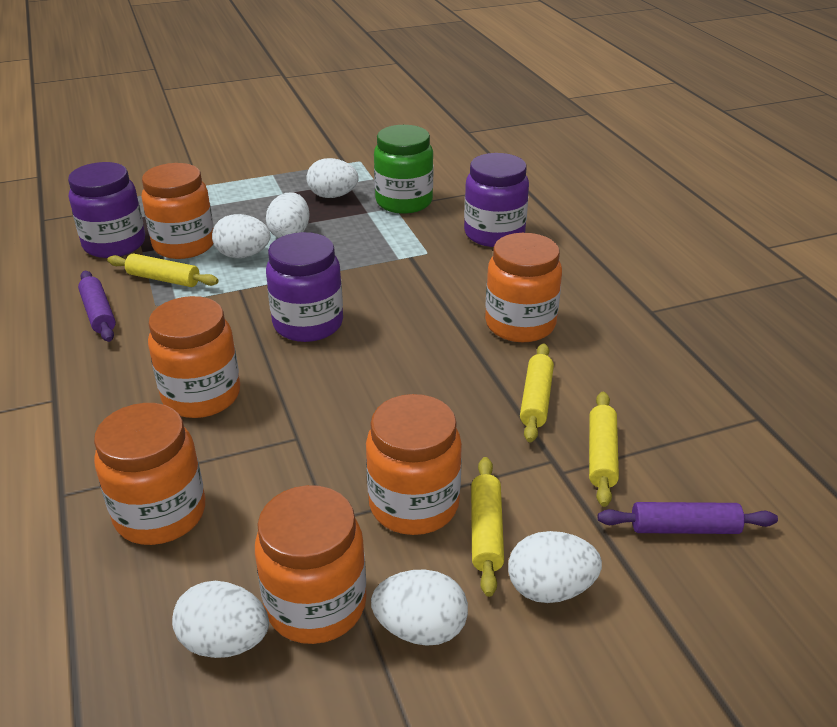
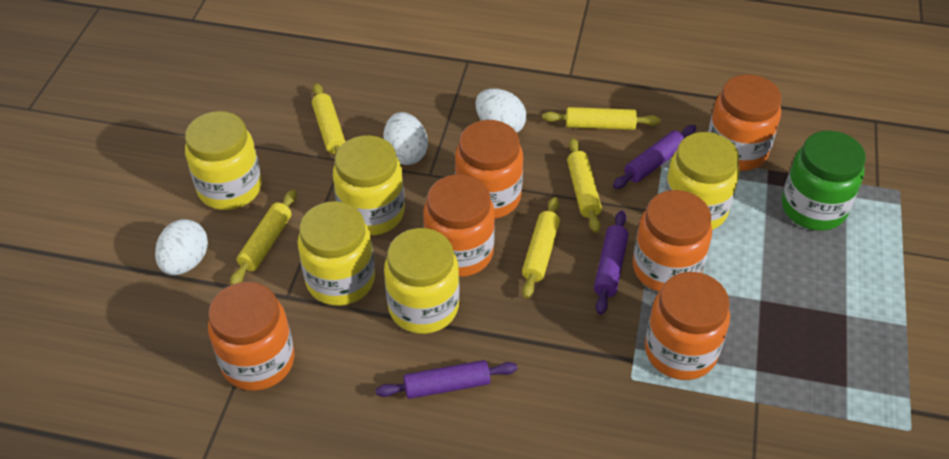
purple jar: 3 -> 0
purple rolling pin: 2 -> 3
white egg: 6 -> 3
yellow jar: 0 -> 5
yellow rolling pin: 4 -> 5

